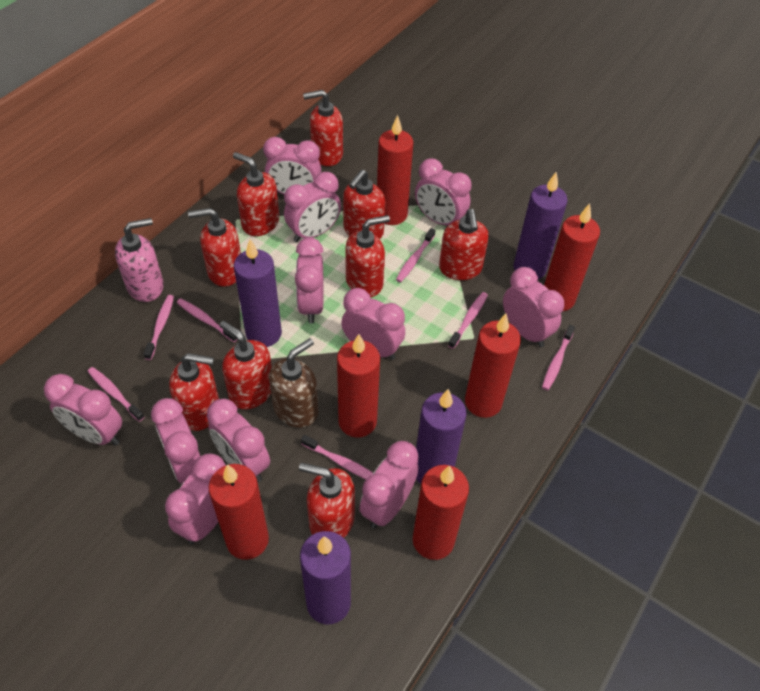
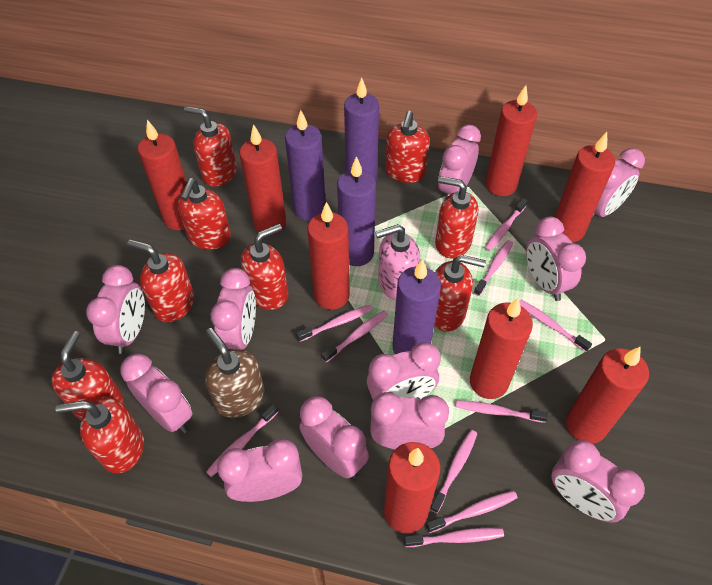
pink toothbrush: 7 -> 10
red candle: 6 -> 8

